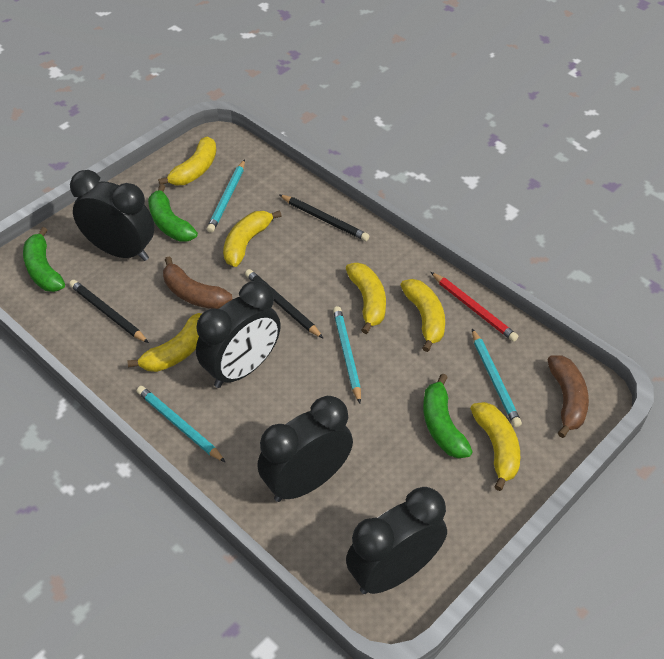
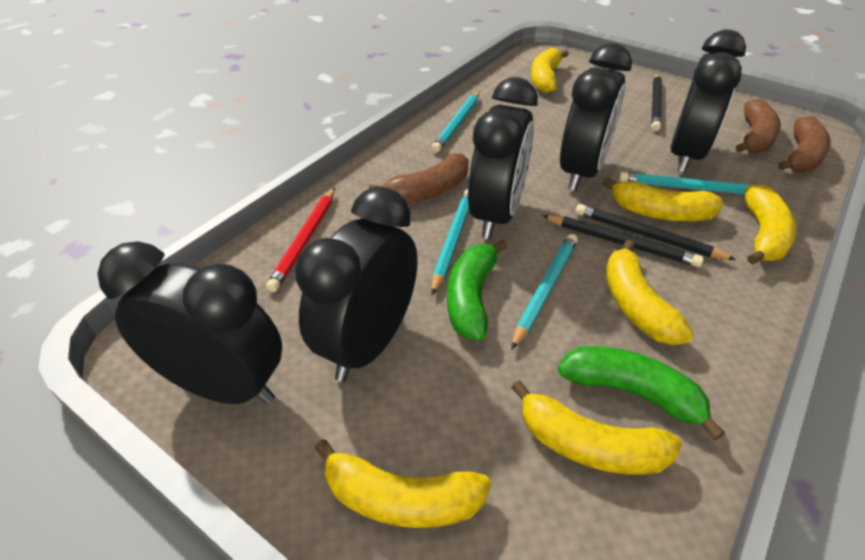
black clock: 4 -> 5
brown banana: 2 -> 3
green banana: 3 -> 2

